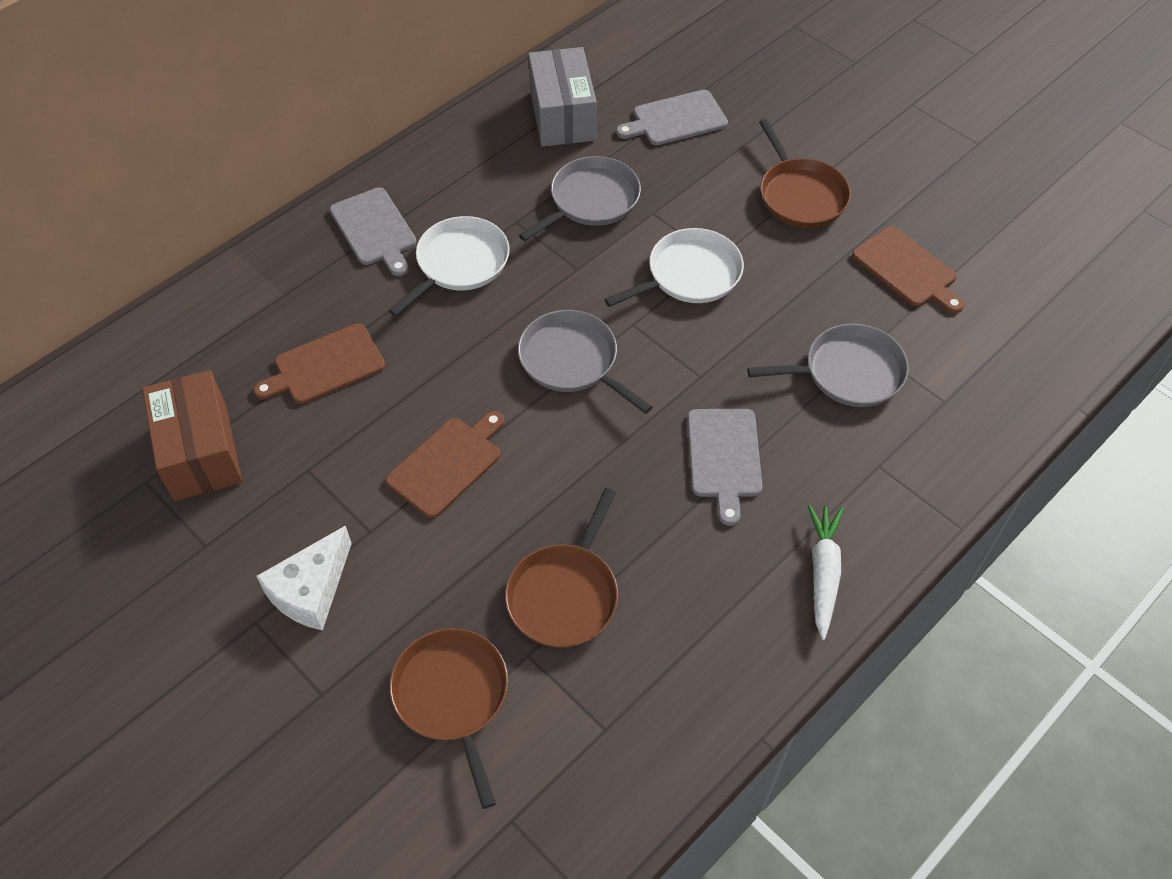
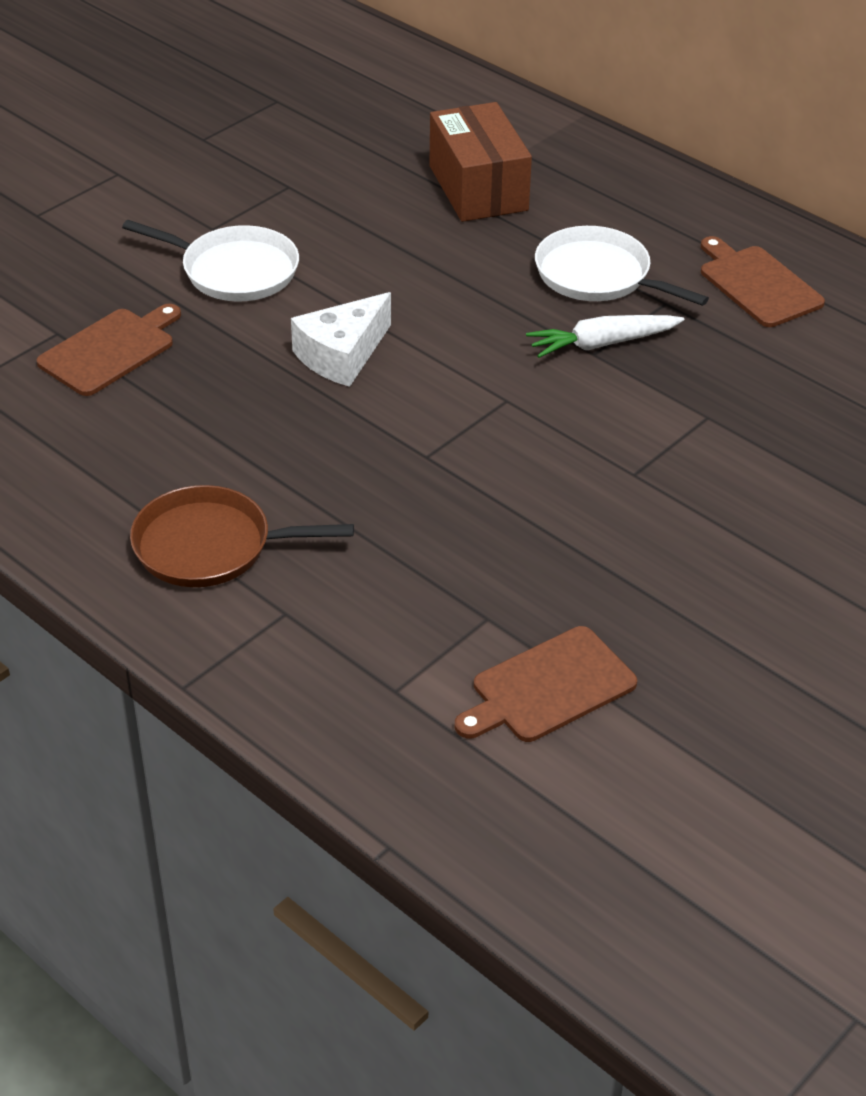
brown pan: 3 -> 1
grey box: 1 -> 0
grey cutting board: 3 -> 0
grey pan: 3 -> 0

